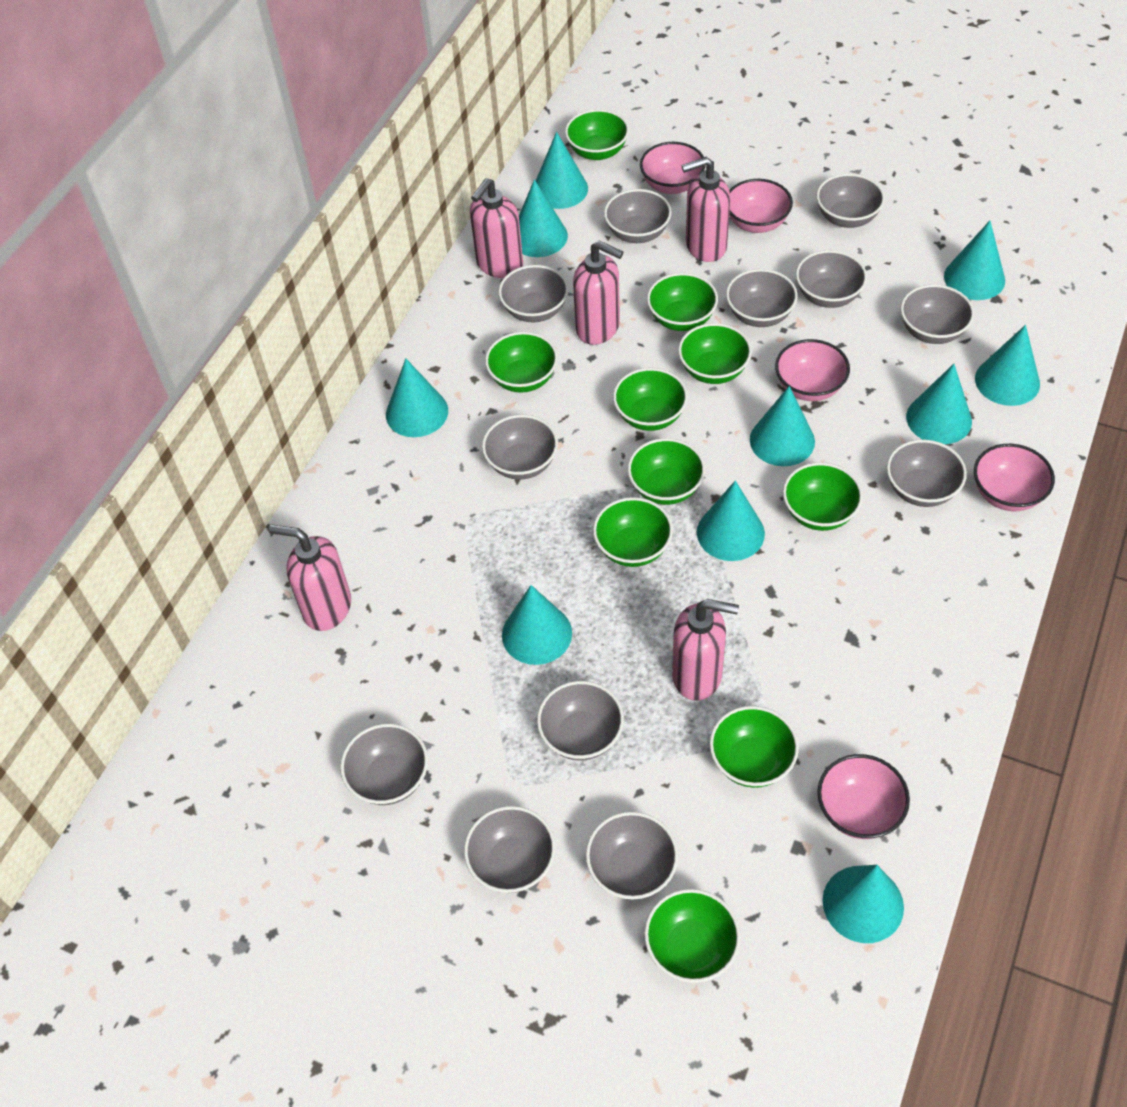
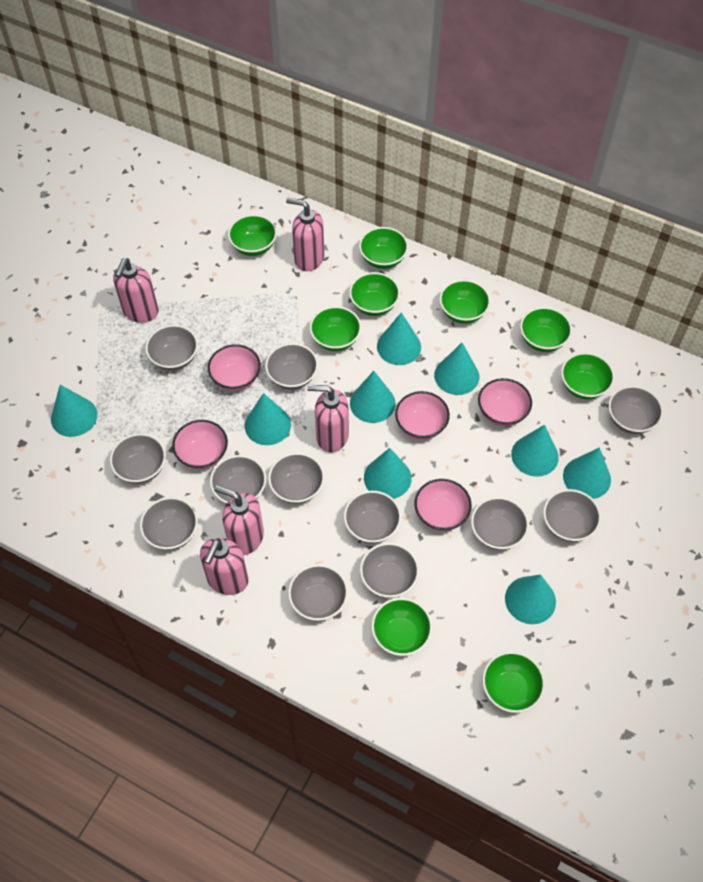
green bowl: 10 -> 9
turquoise cone: 10 -> 9

